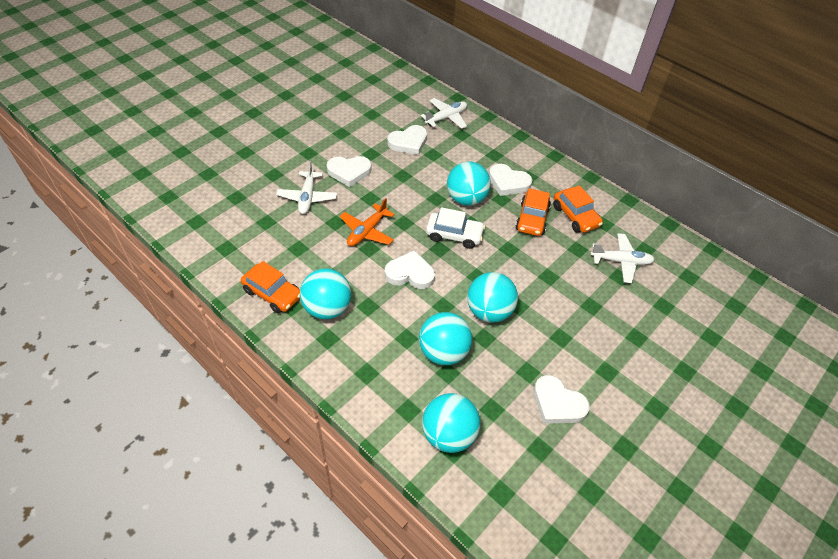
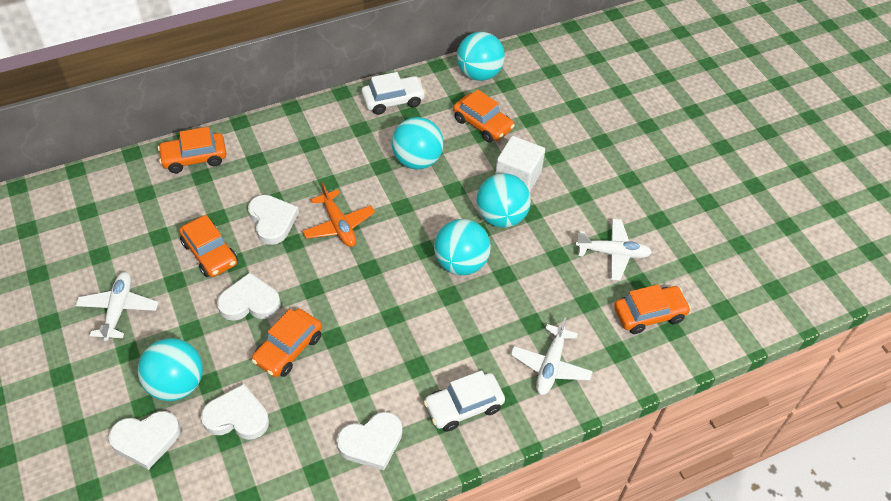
orange car: 3 -> 5
white car: 1 -> 2
white cube: 0 -> 1

